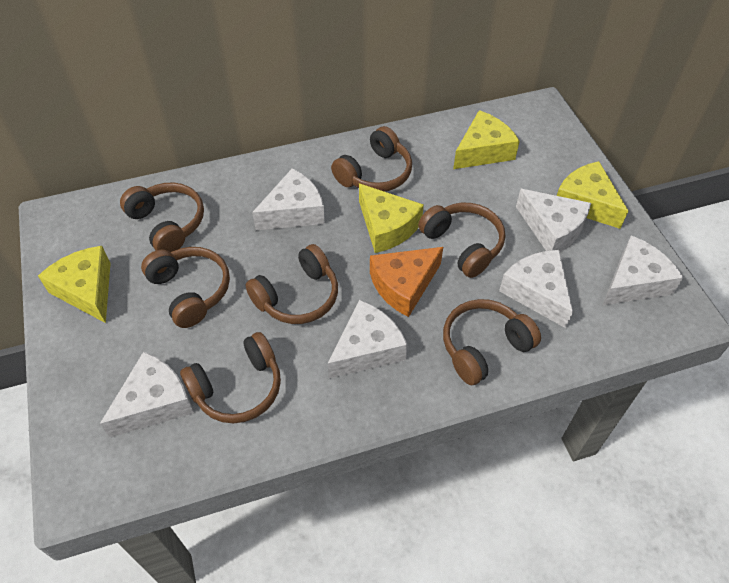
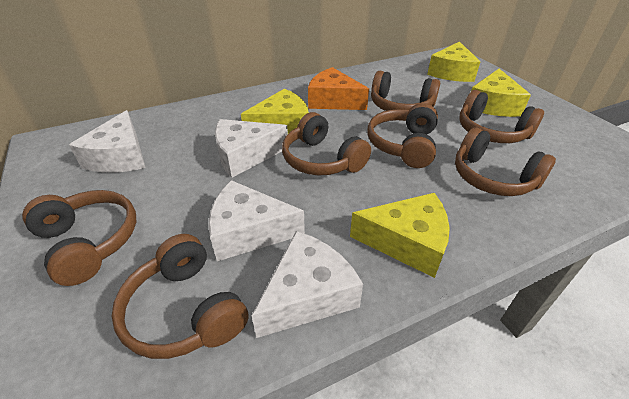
white cheese: 6 -> 4

